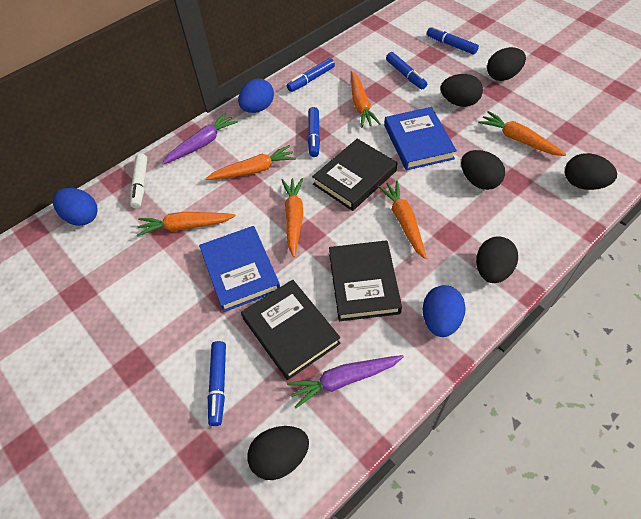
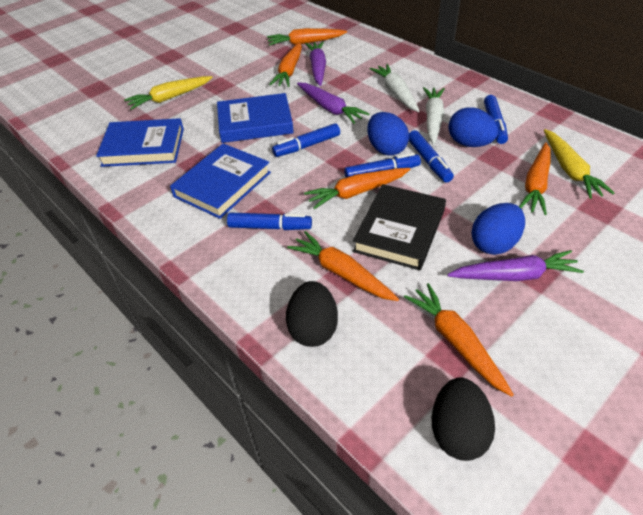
black book: 3 -> 1
black egg: 6 -> 2
blue book: 2 -> 3
purple carrot: 2 -> 3
white carrot: 0 -> 2
white marker: 1 -> 0
yellow carrot: 0 -> 2

